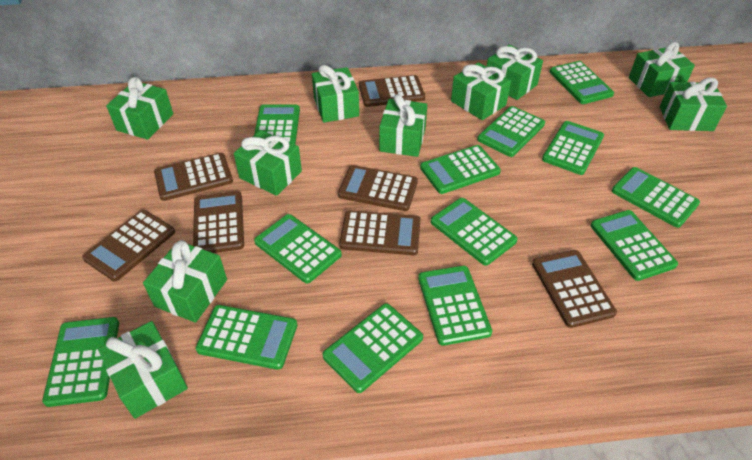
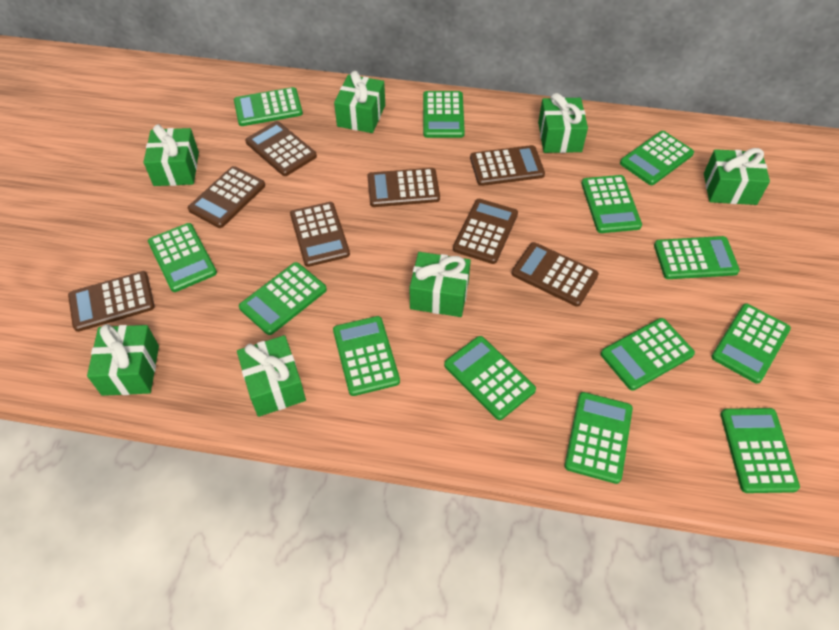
brown calculator: 7 -> 8
green gift: 10 -> 7

